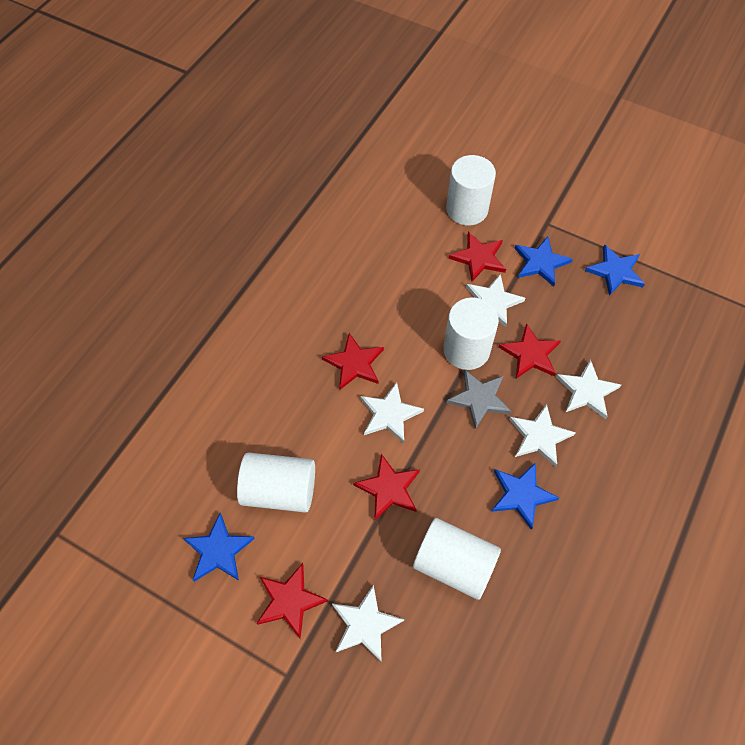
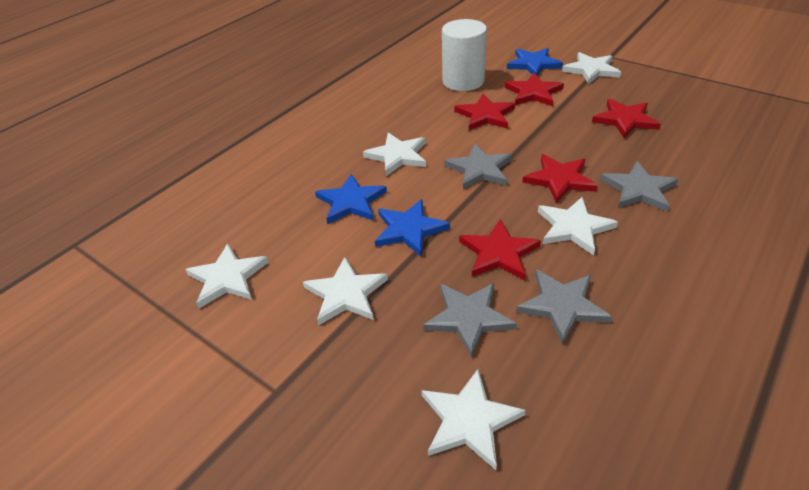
blue star: 4 -> 3
grey star: 1 -> 4
white cylinder: 4 -> 1
white star: 5 -> 6

